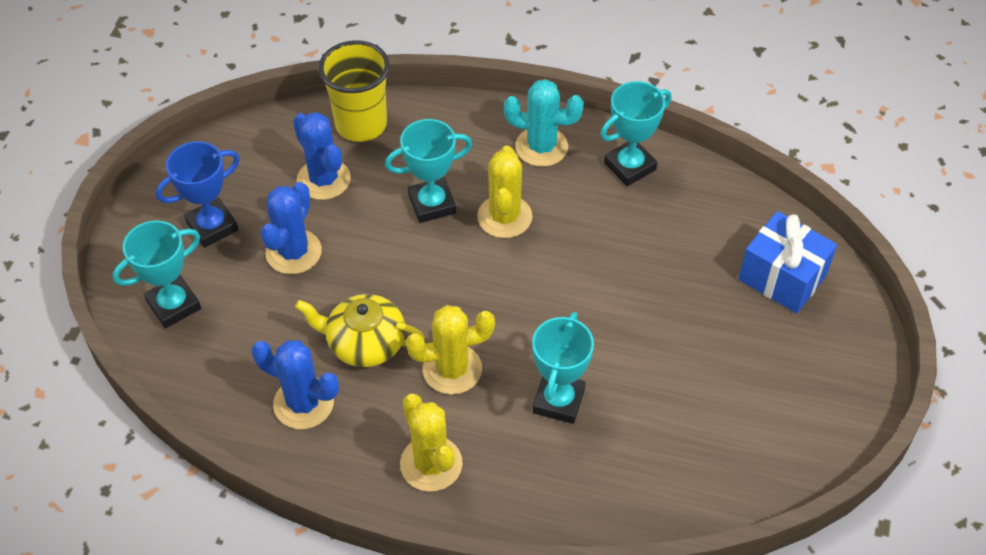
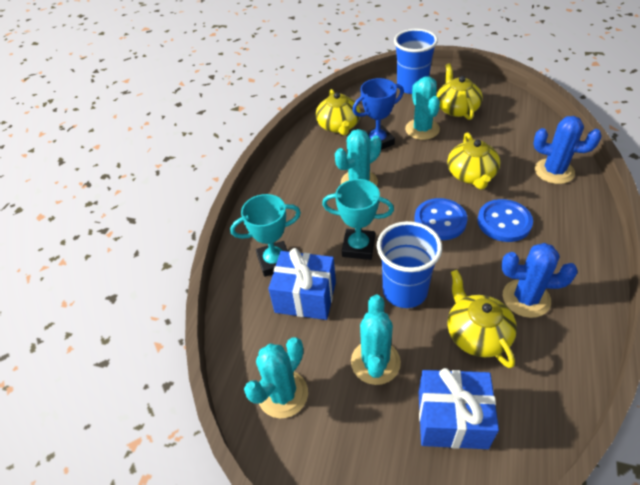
blue button: 0 -> 2
blue cactus: 3 -> 2
blue cup: 0 -> 2
blue gift: 1 -> 2
turquoise cactus: 1 -> 4
turquoise trophy: 4 -> 2
yellow cactus: 3 -> 0
yellow cup: 1 -> 0
yellow teapot: 1 -> 4

